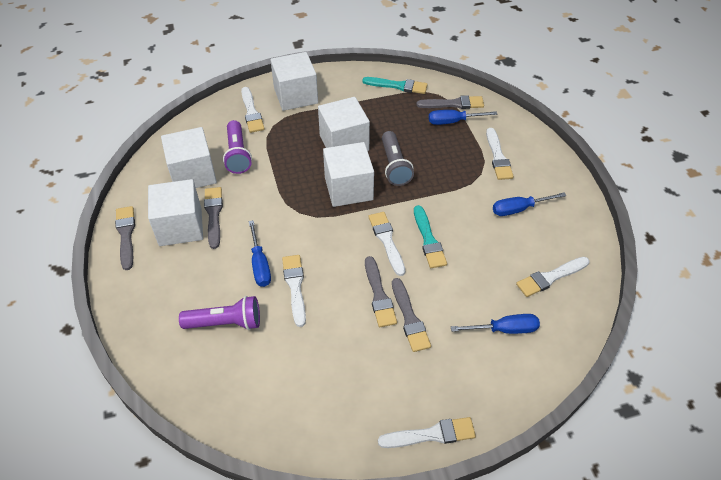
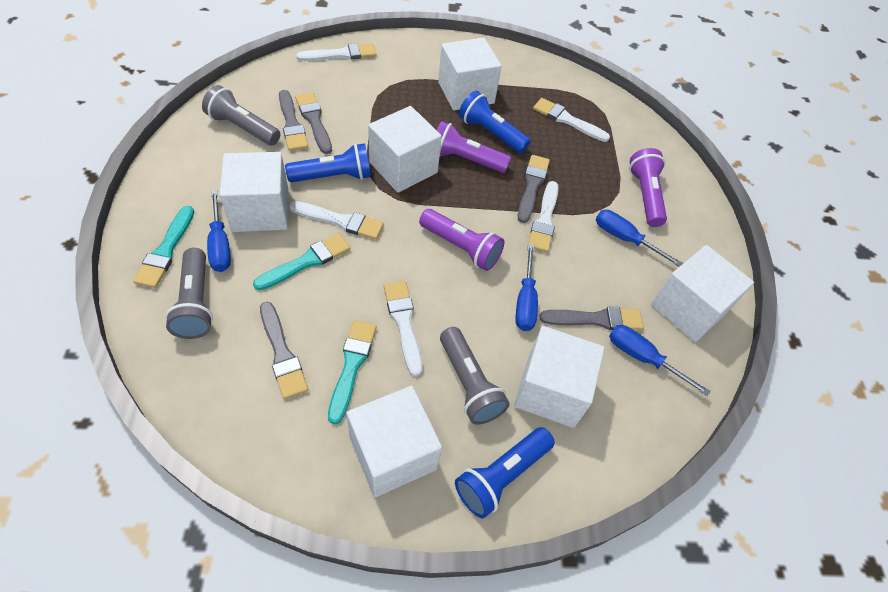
blue flashlight: 0 -> 3
grey flashlight: 1 -> 3
purple flashlight: 2 -> 3
turquoise brush: 2 -> 3
white brush: 6 -> 5
white cube: 5 -> 6

